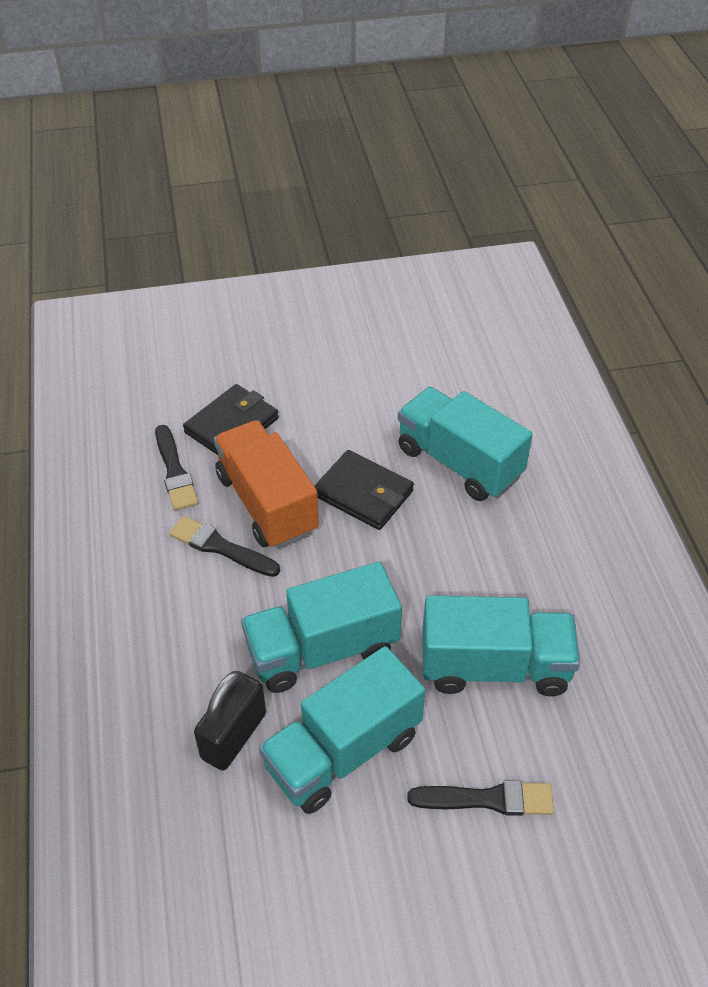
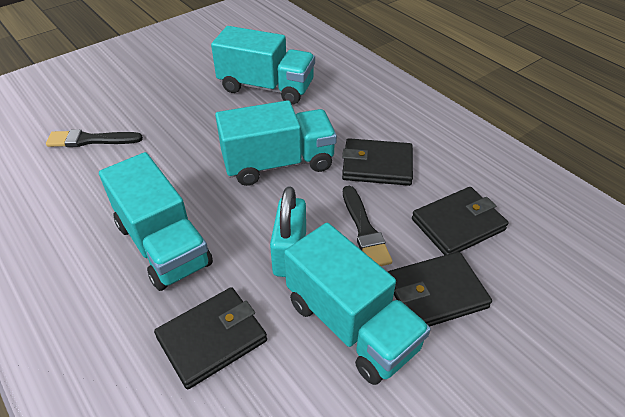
black brush: 3 -> 2
black padlock: 1 -> 0
black wallet: 2 -> 4
orange truck: 1 -> 0
turquoise padlock: 0 -> 1

